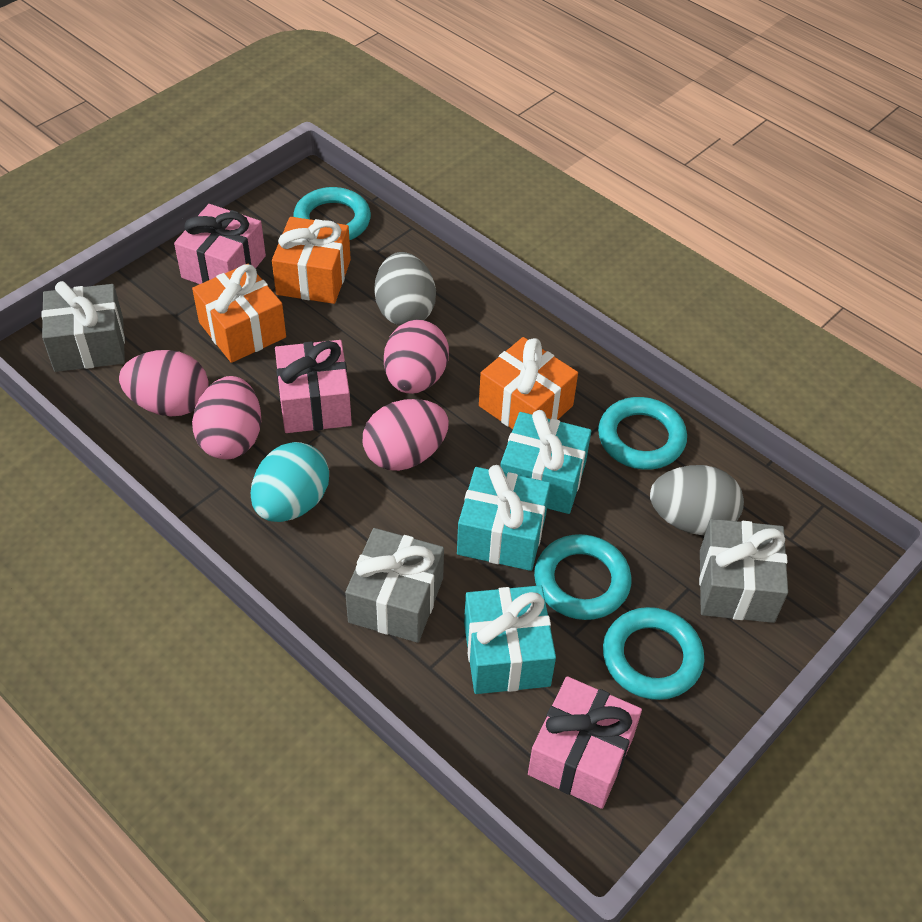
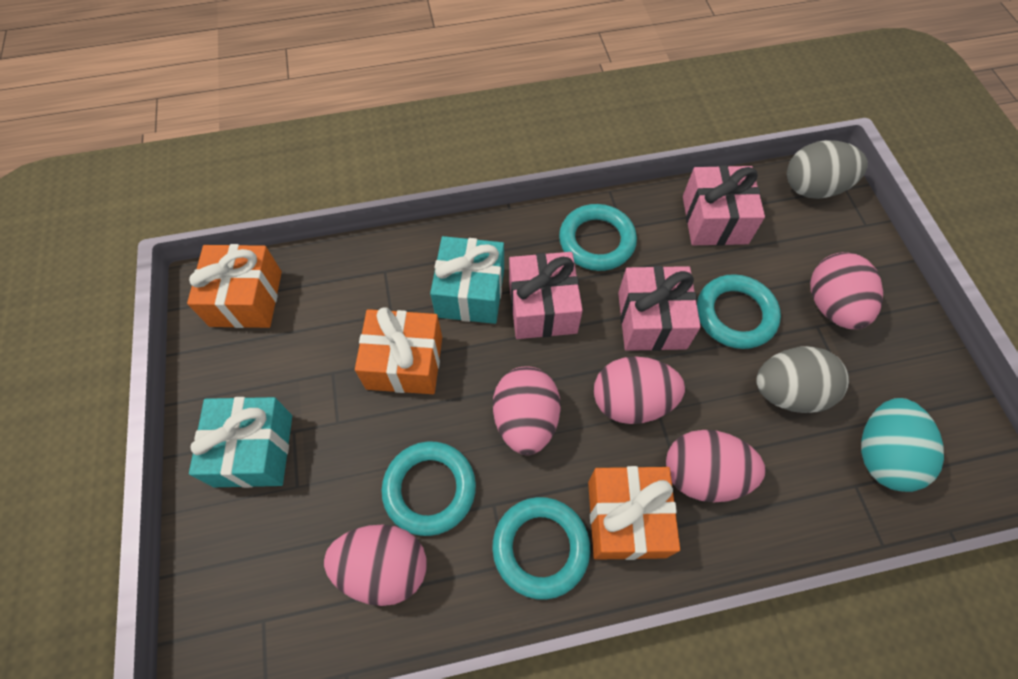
grey gift: 3 -> 0
pink egg: 4 -> 5
turquoise gift: 3 -> 2

